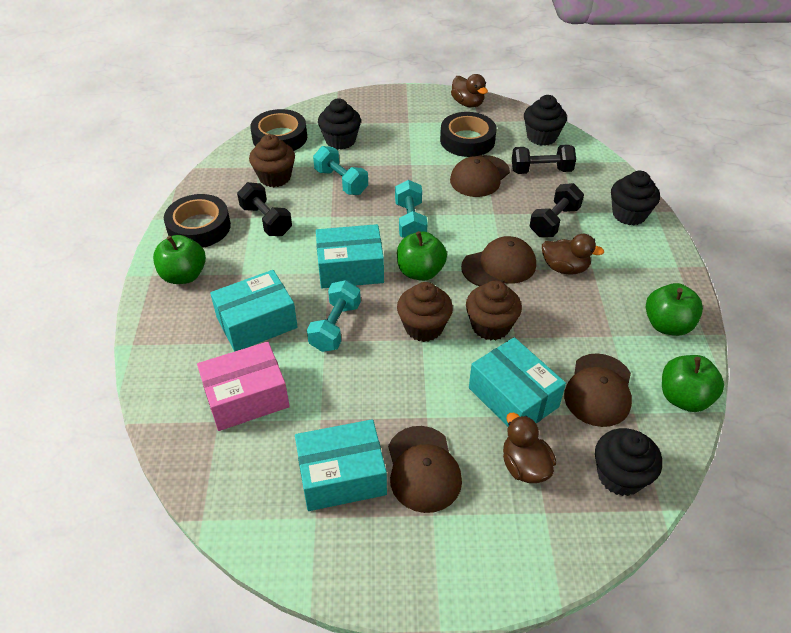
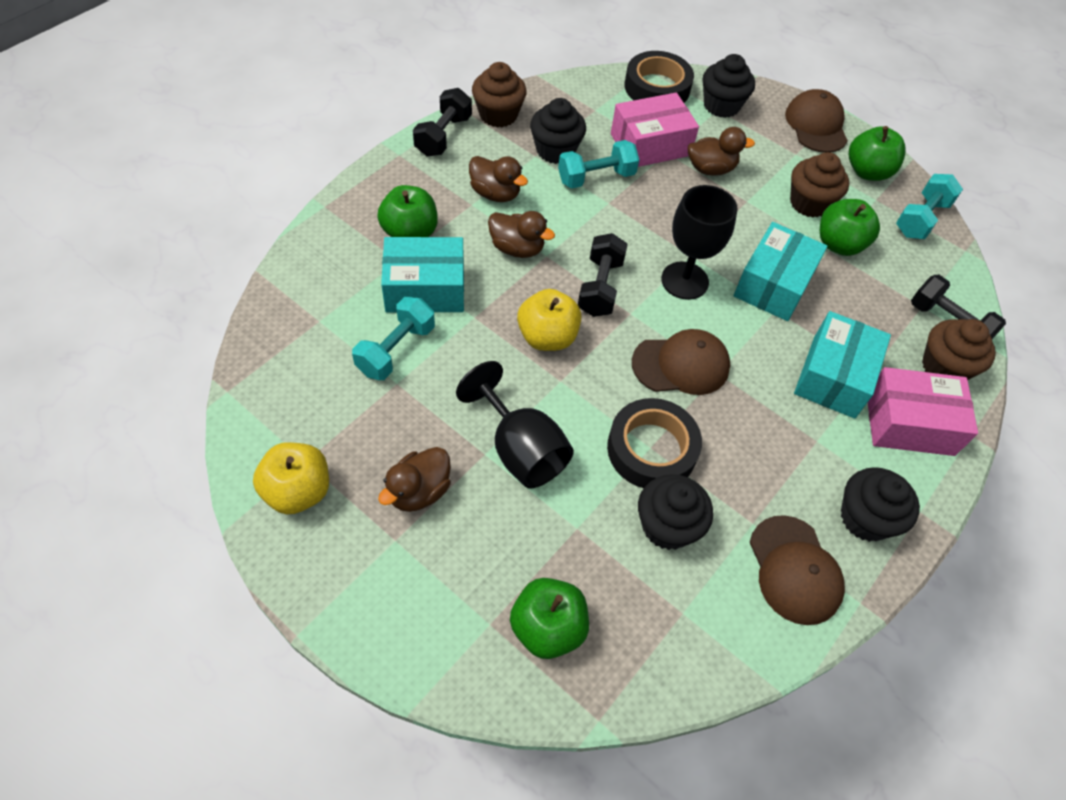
black goblet: 0 -> 2
black tape: 3 -> 2
brown cap: 4 -> 3
brown duck: 3 -> 4
pink box: 1 -> 2
turquoise box: 4 -> 3
yellow apple: 0 -> 2

